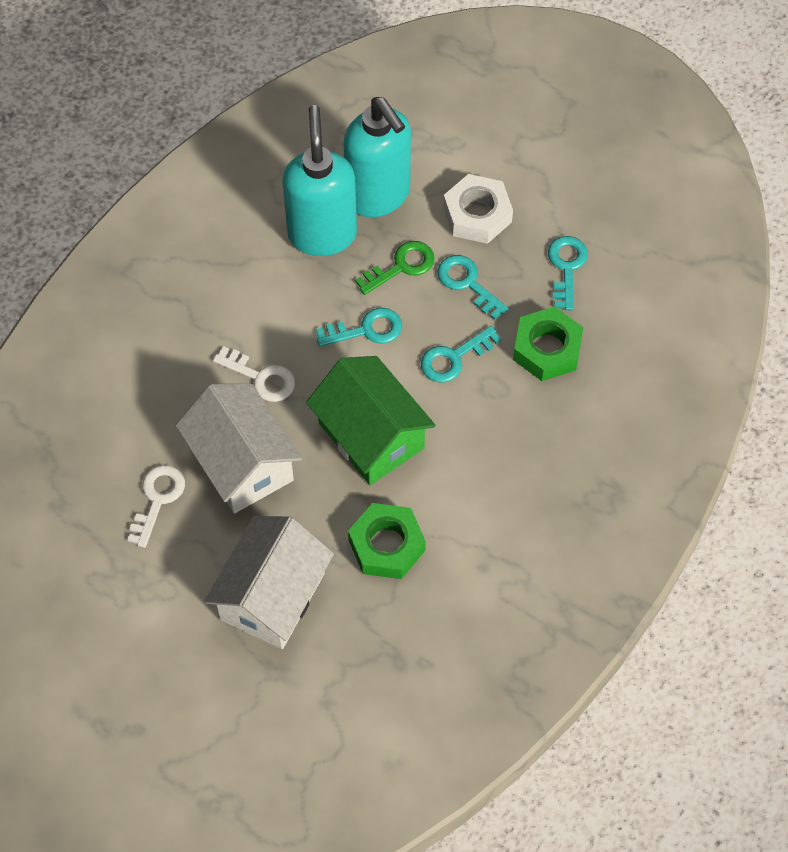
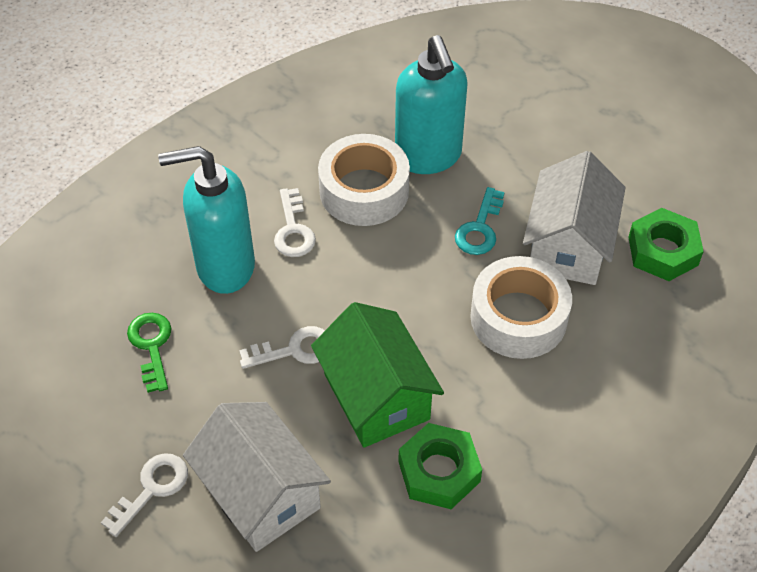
turquoise key: 4 -> 1
white key: 2 -> 3
white nut: 1 -> 0
white tape: 0 -> 2

